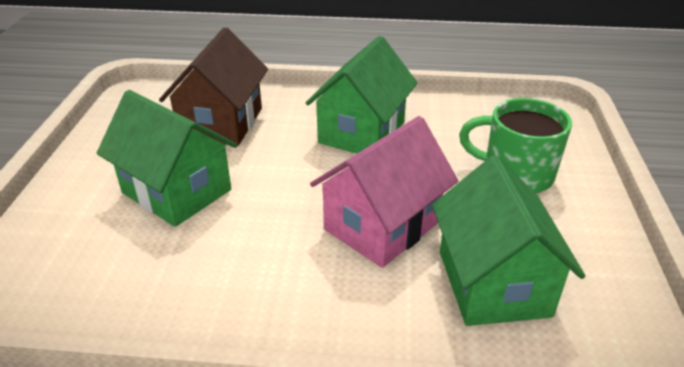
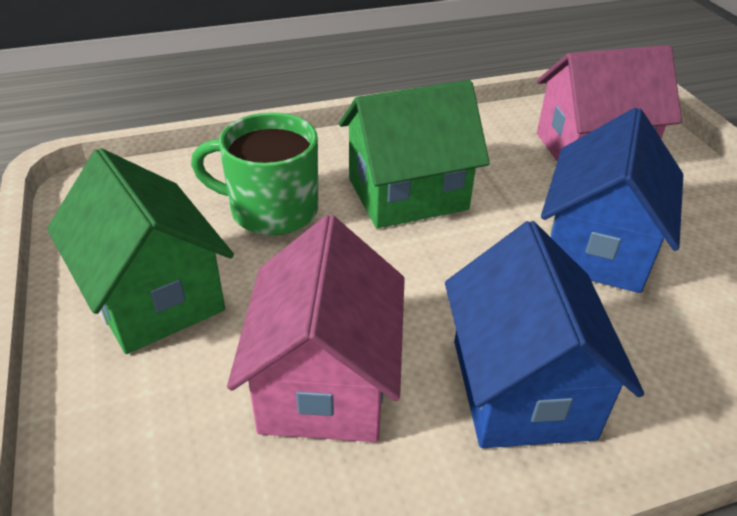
blue house: 0 -> 2
brown house: 1 -> 0
green house: 3 -> 2
pink house: 1 -> 2

